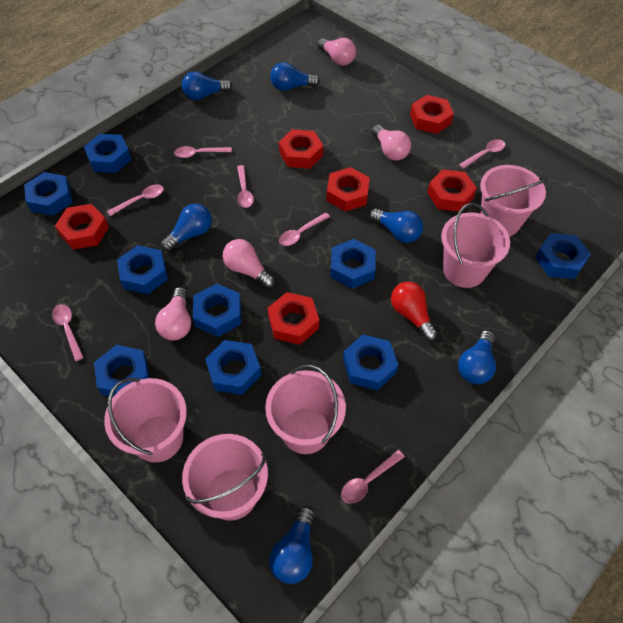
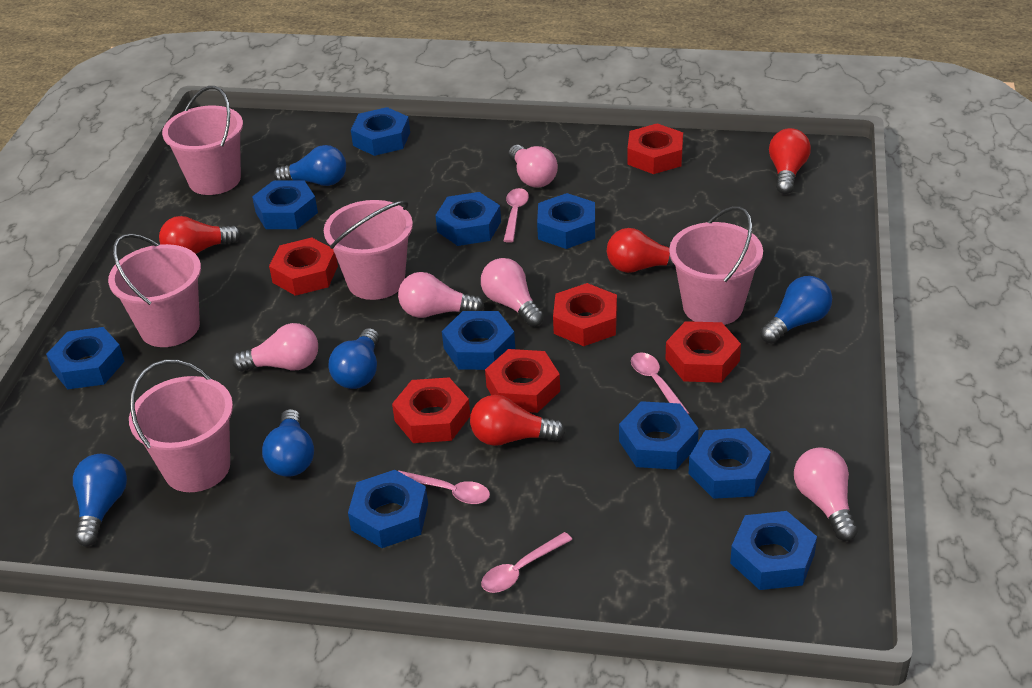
blue light bulb: 6 -> 5
blue nut: 9 -> 10
pink light bulb: 4 -> 5
pink spoon: 7 -> 4
red light bulb: 1 -> 4

